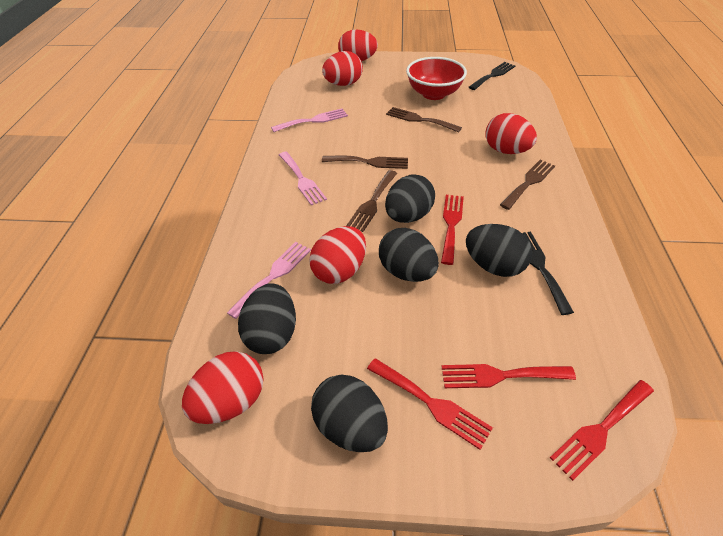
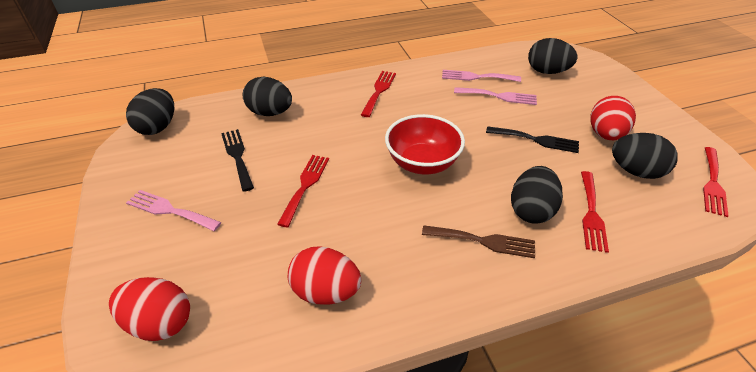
brown fork: 4 -> 1
red egg: 5 -> 3

